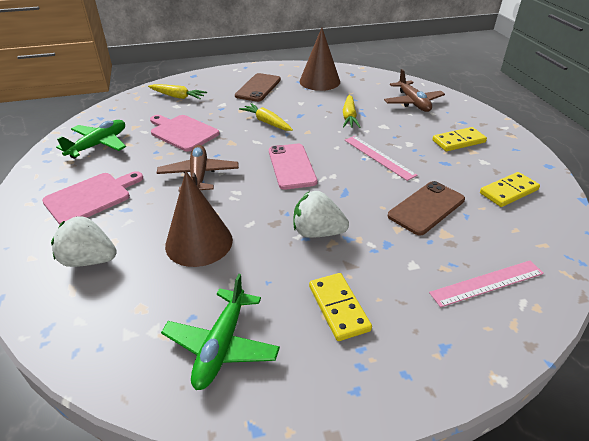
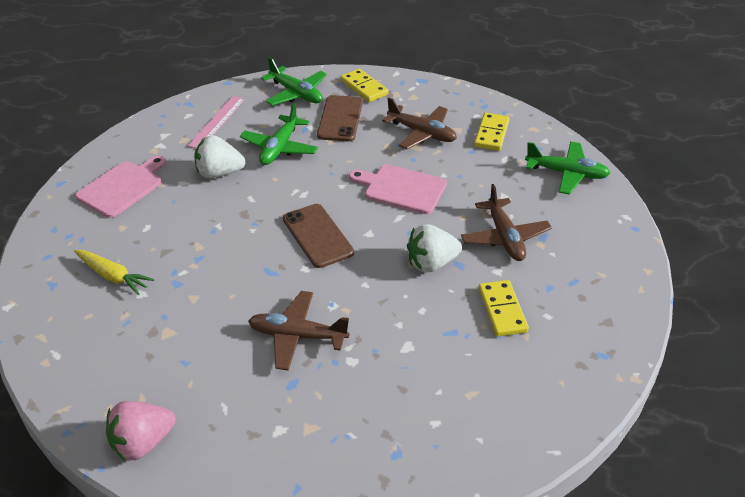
brown cone: 2 -> 0
brown plane: 2 -> 3
green plane: 2 -> 3
pink phone: 1 -> 0
pink ruler: 2 -> 1
pink strawberry: 0 -> 1
yellow carrot: 3 -> 1

